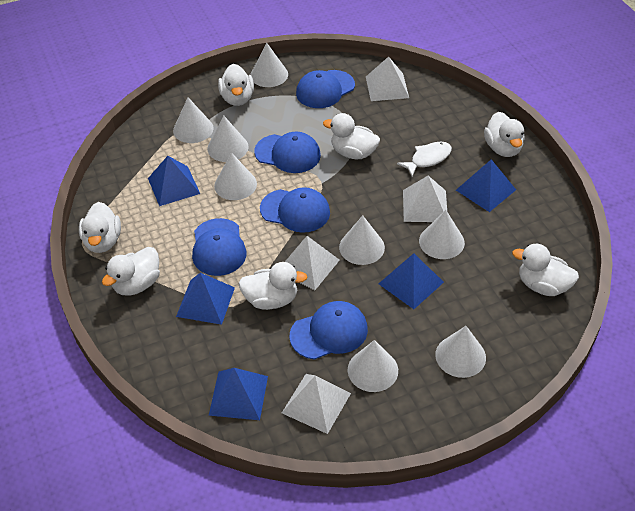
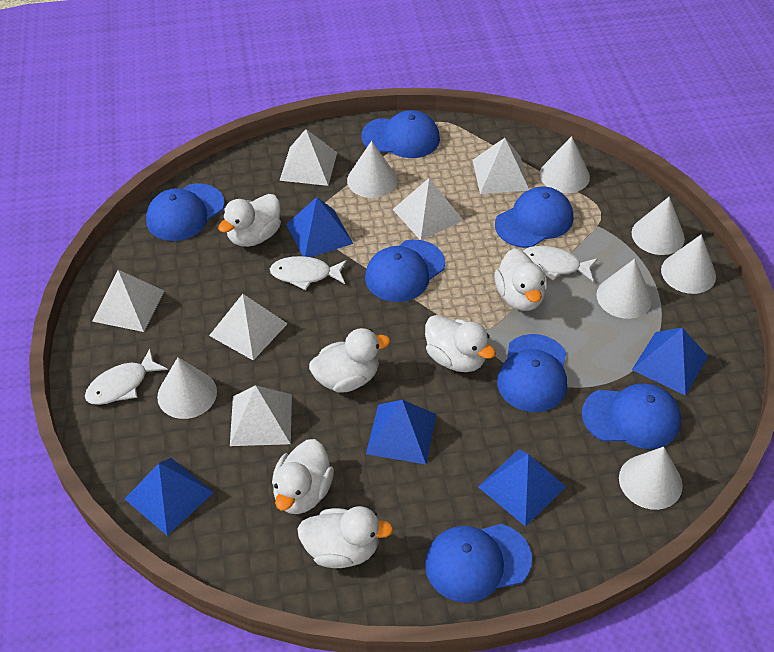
blue cap: 5 -> 7
white cone: 8 -> 7
white duck: 7 -> 6
white fish: 1 -> 3
white pyramid: 4 -> 6

